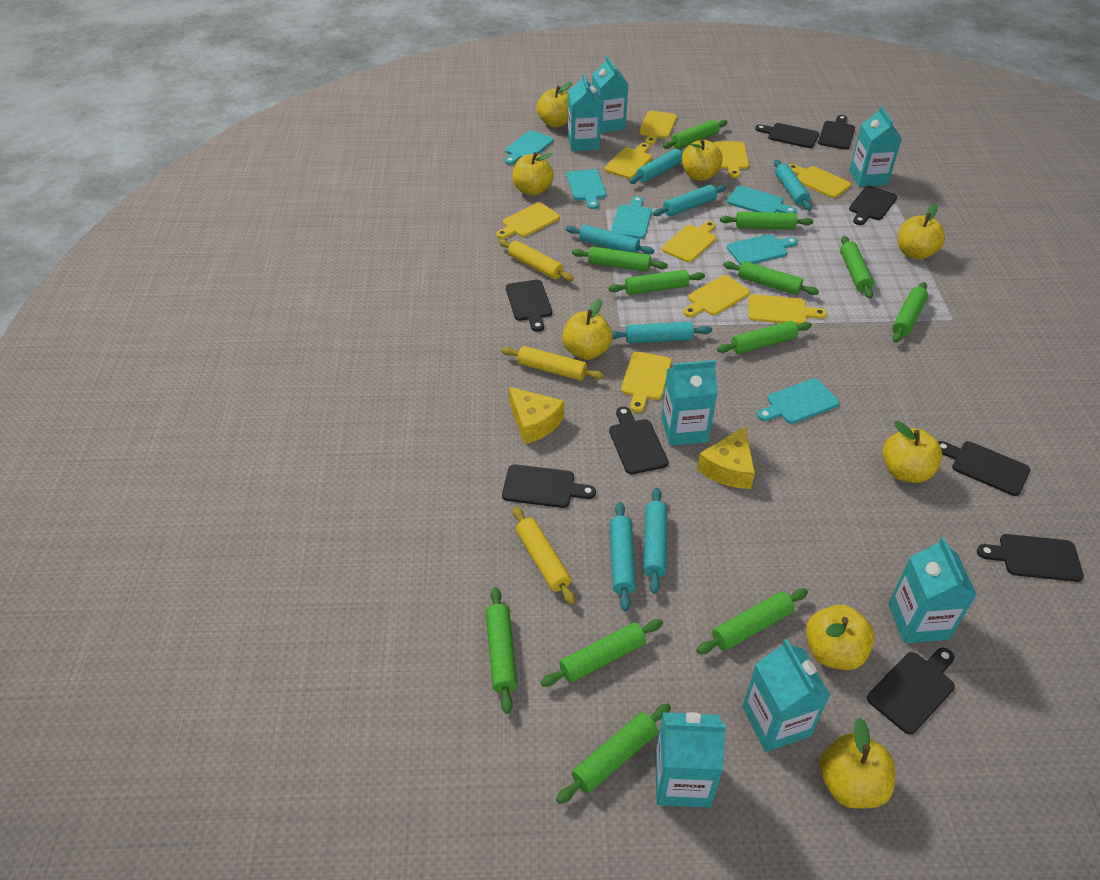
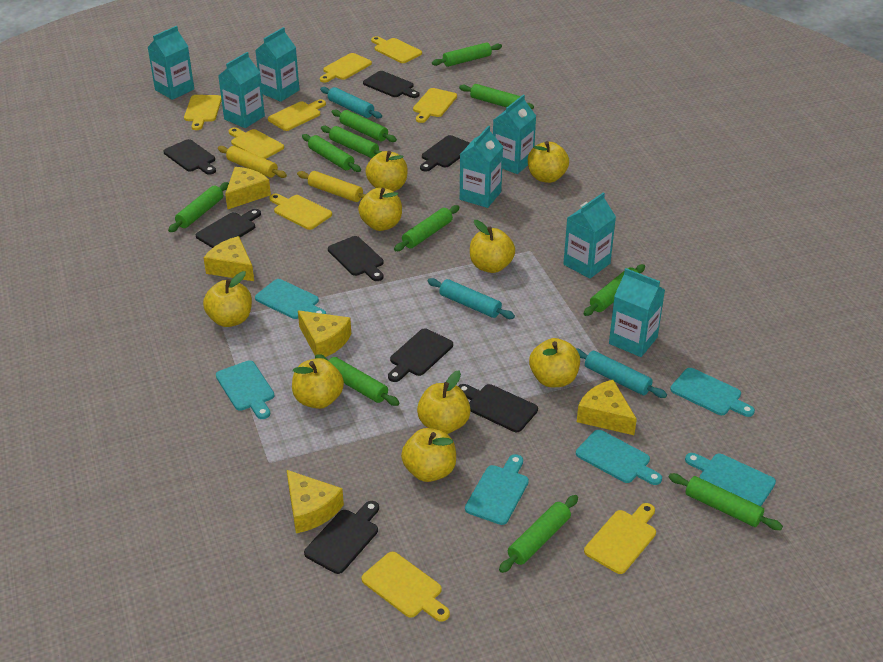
black cutting board: 9 -> 8
green rolling pin: 12 -> 11
turquoise rolling pin: 7 -> 3
yellow apple: 8 -> 9
yellow cheese: 2 -> 5
yellow rolling pin: 3 -> 2

